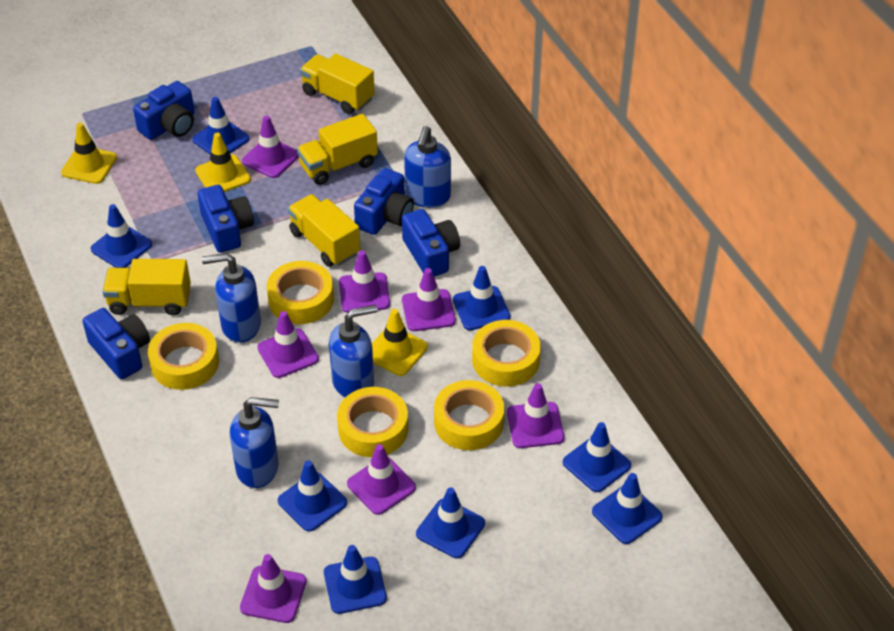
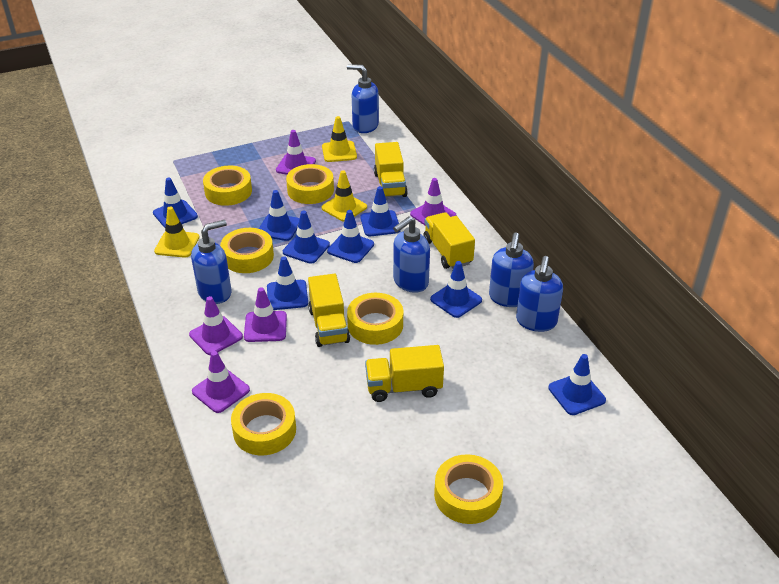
blue camera: 5 -> 0
blue soap dispenser: 4 -> 5
purple traffic cone: 7 -> 5
yellow tape: 5 -> 6

